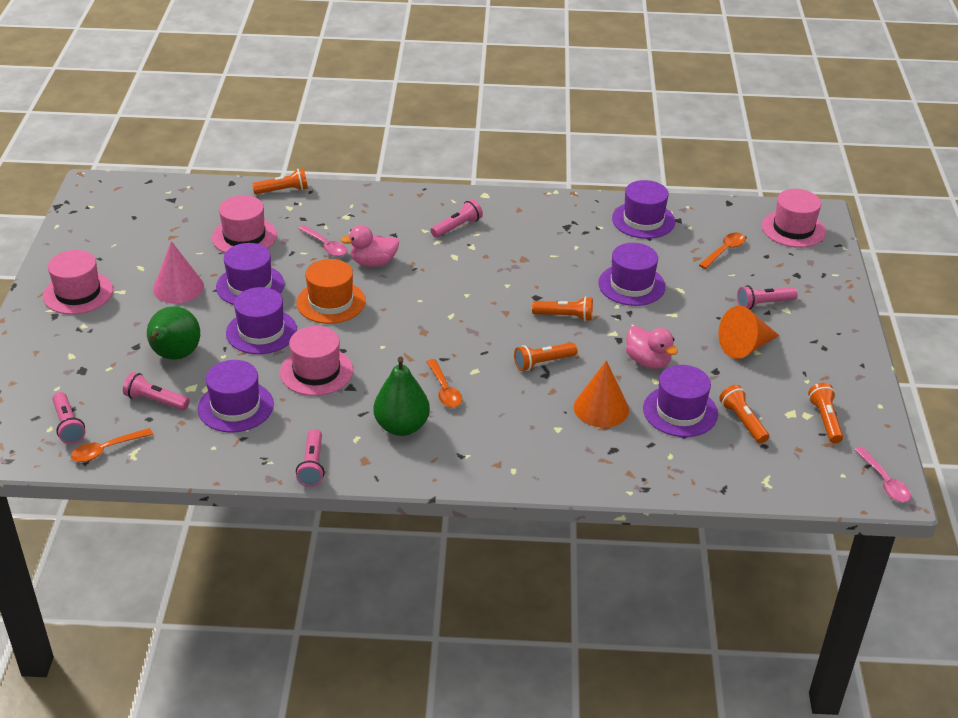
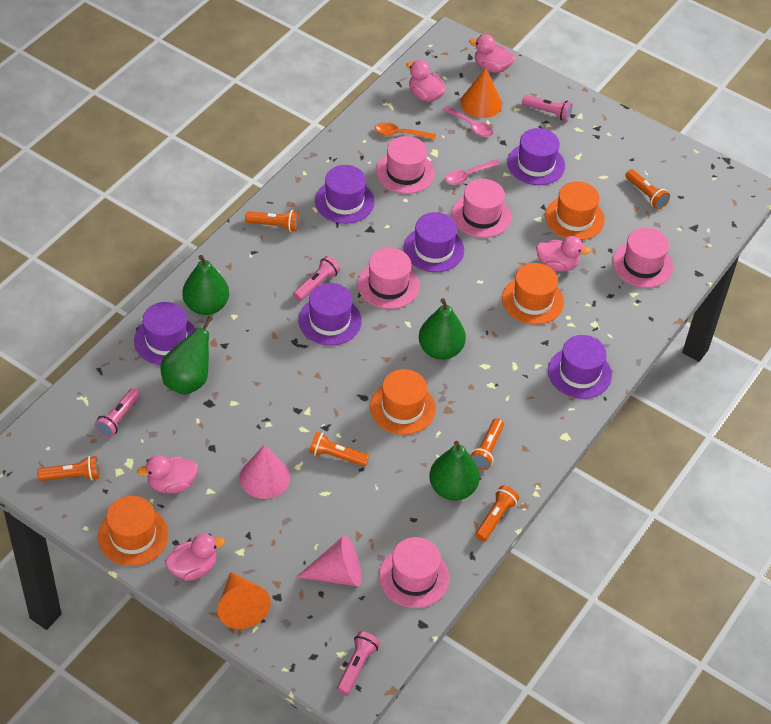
green pear: 2 -> 4
orange flashlight: 5 -> 6
orange hat: 1 -> 4
orange spoon: 3 -> 1
pink cone: 1 -> 2
pink duck: 2 -> 5
pink flashlight: 5 -> 4
pink hat: 4 -> 5

